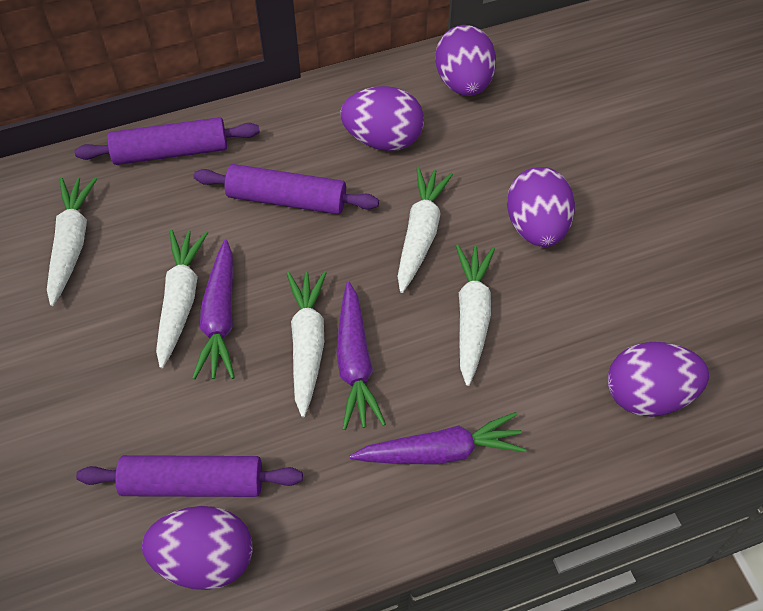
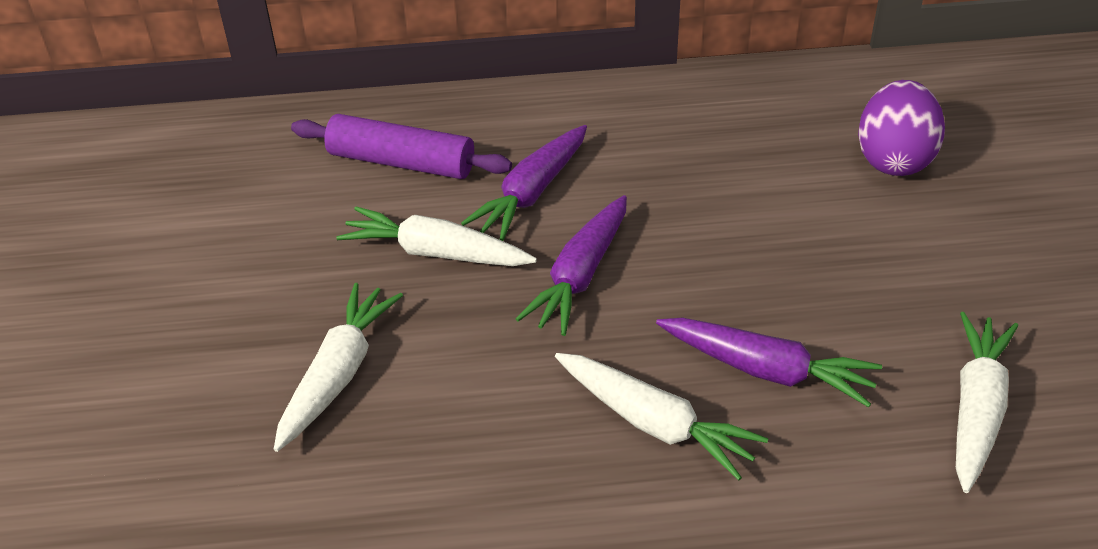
purple egg: 5 -> 1
purple rolling pin: 3 -> 1
white carrot: 5 -> 4

